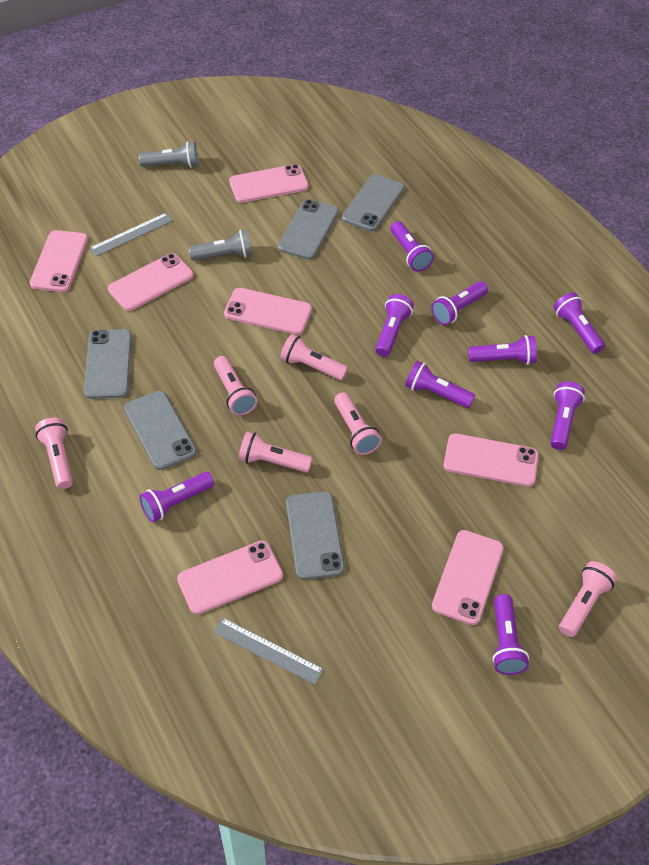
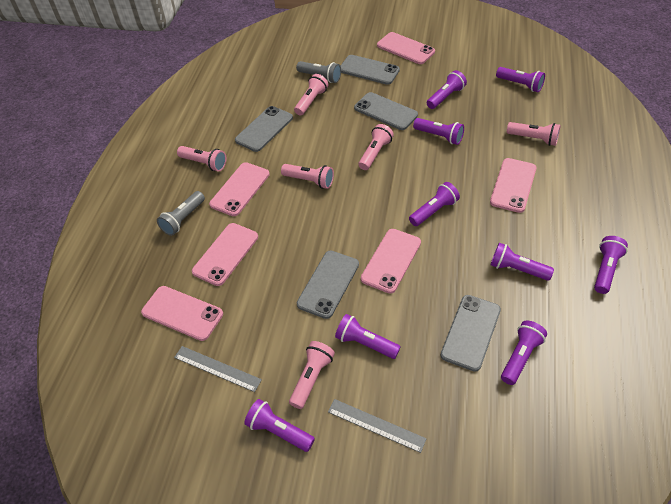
pink phone: 7 -> 6

